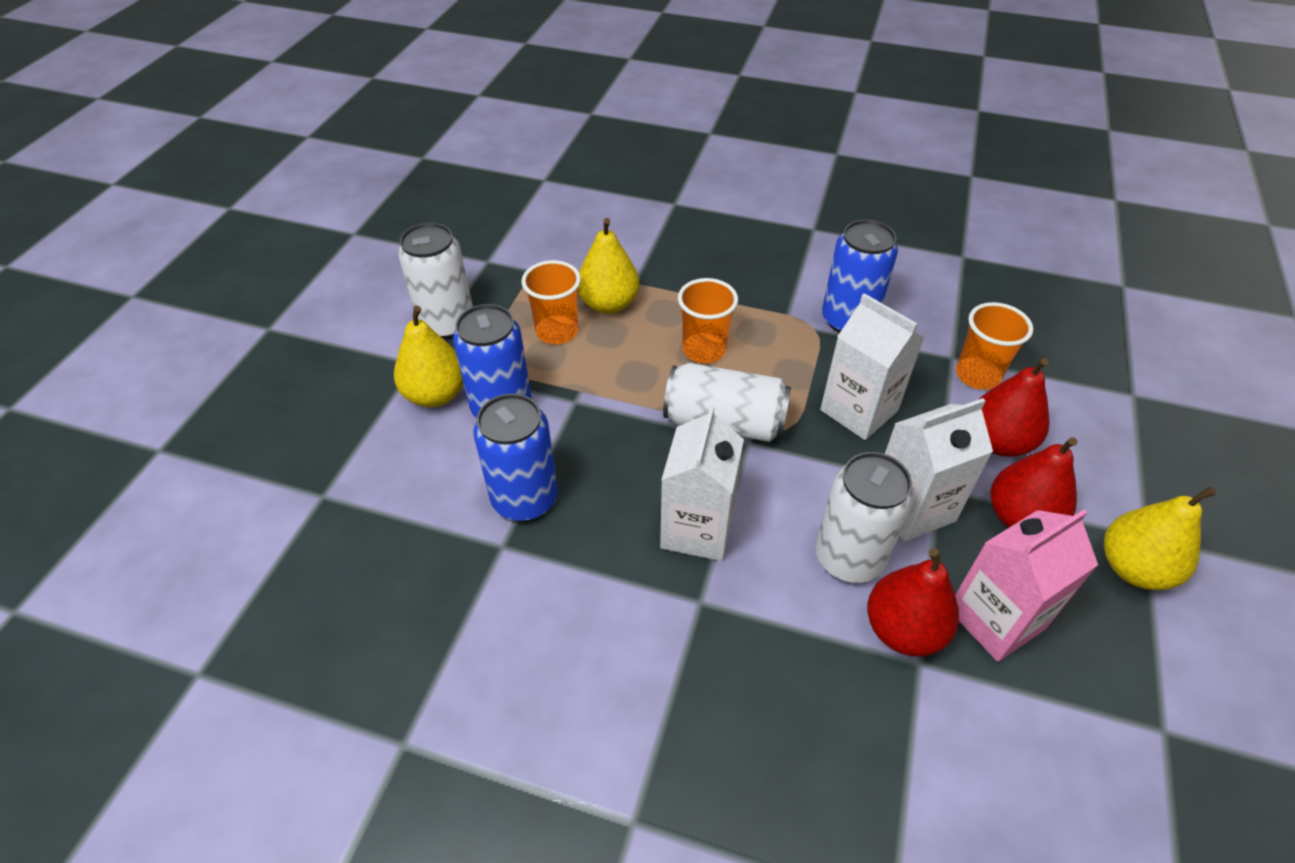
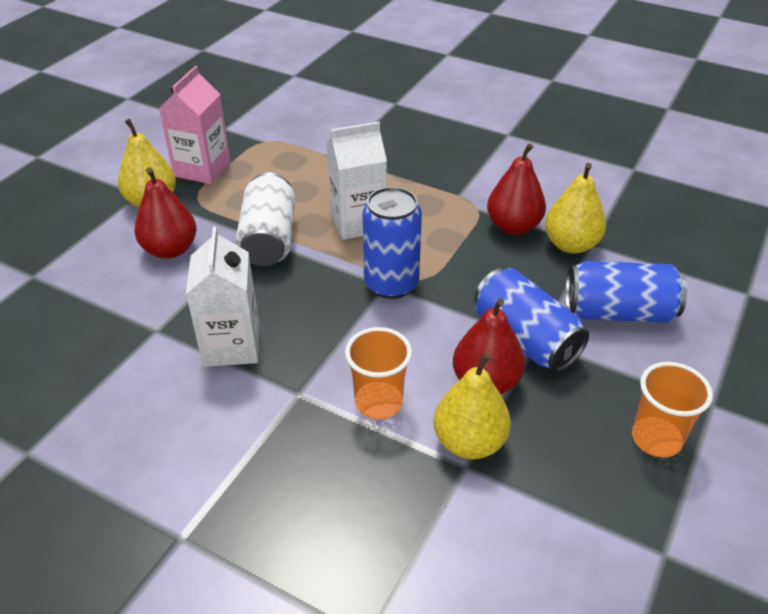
orange cup: 3 -> 2
white can: 3 -> 1
white carton: 3 -> 2

